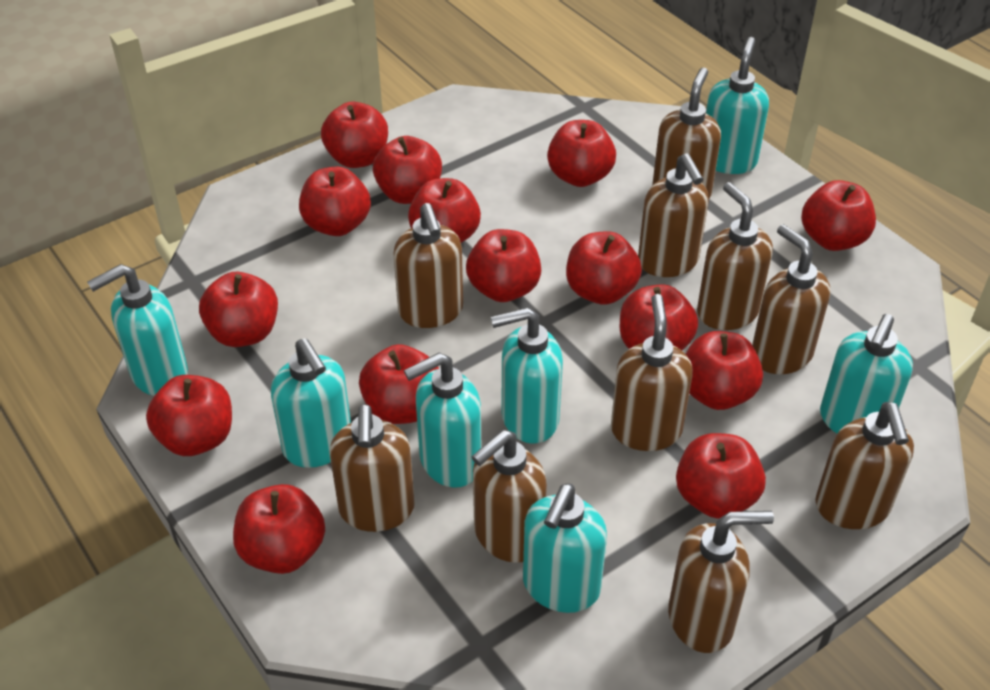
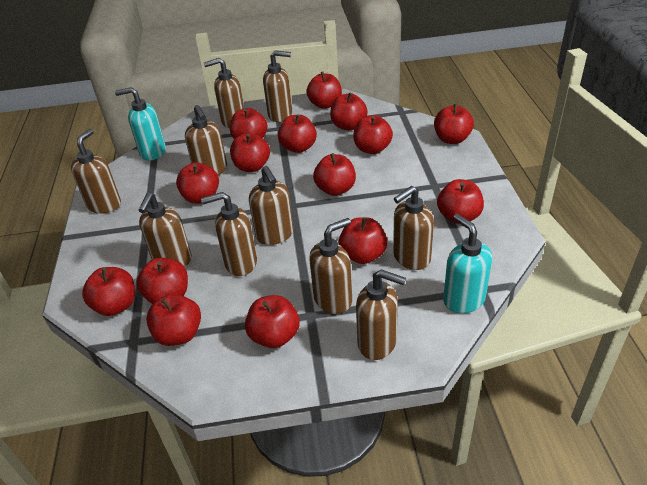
turquoise soap dispenser: 7 -> 2

